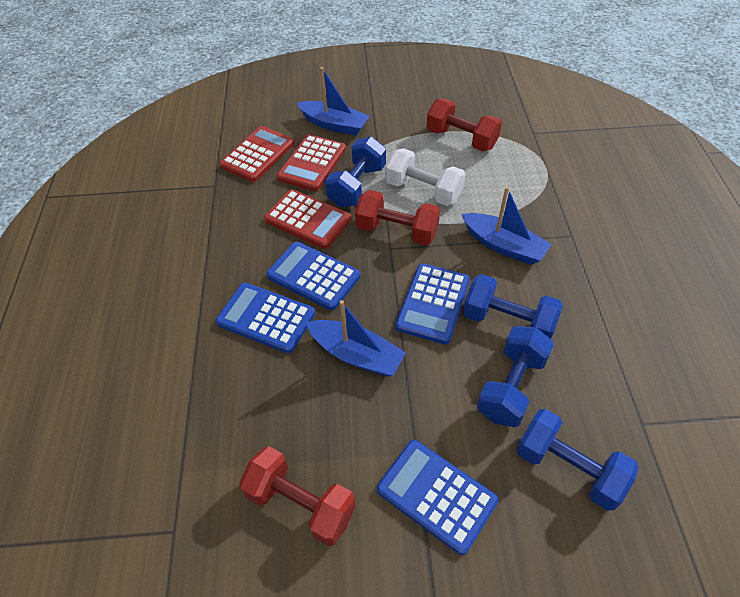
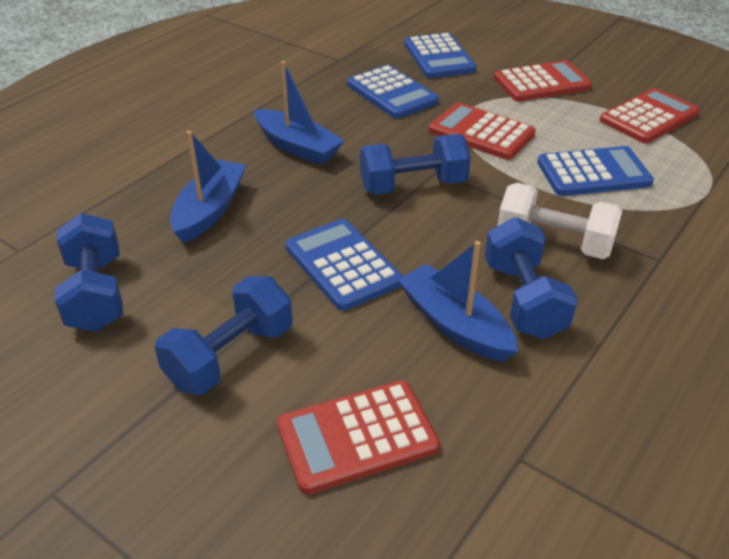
red calculator: 3 -> 4
red dumbbell: 3 -> 0

